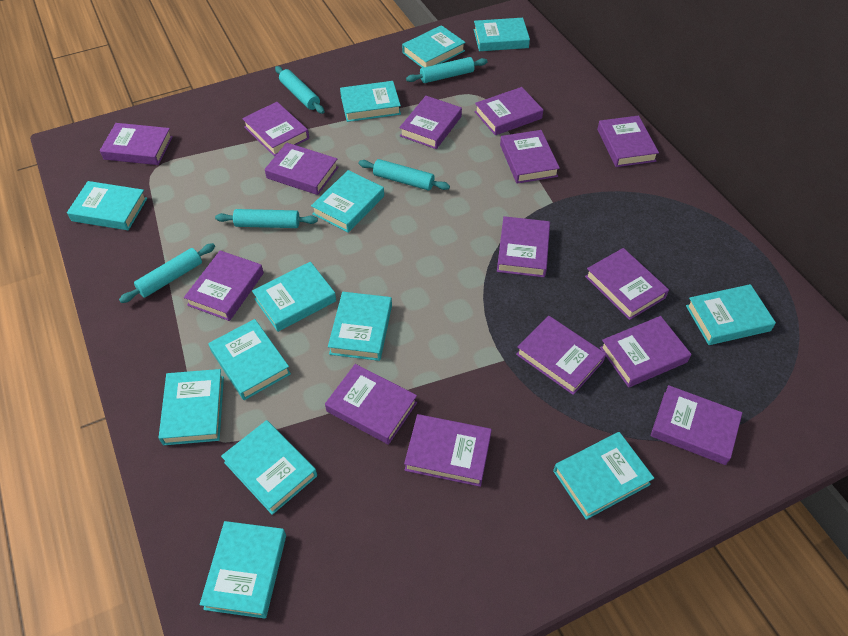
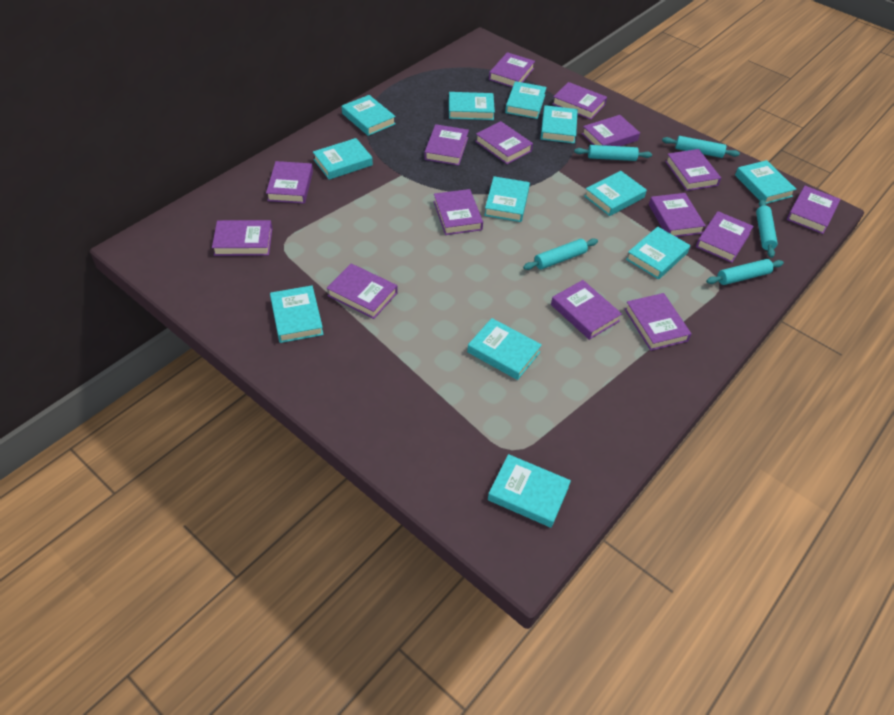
turquoise book: 13 -> 12

